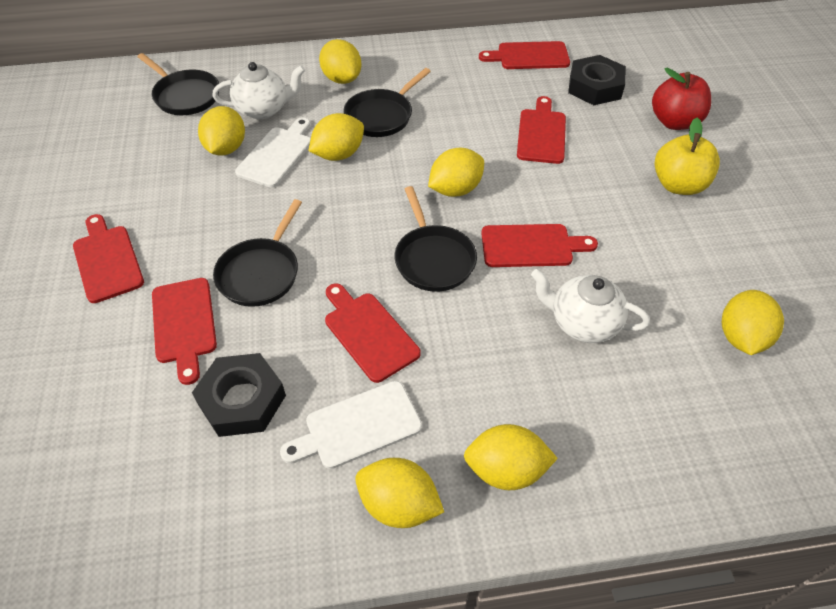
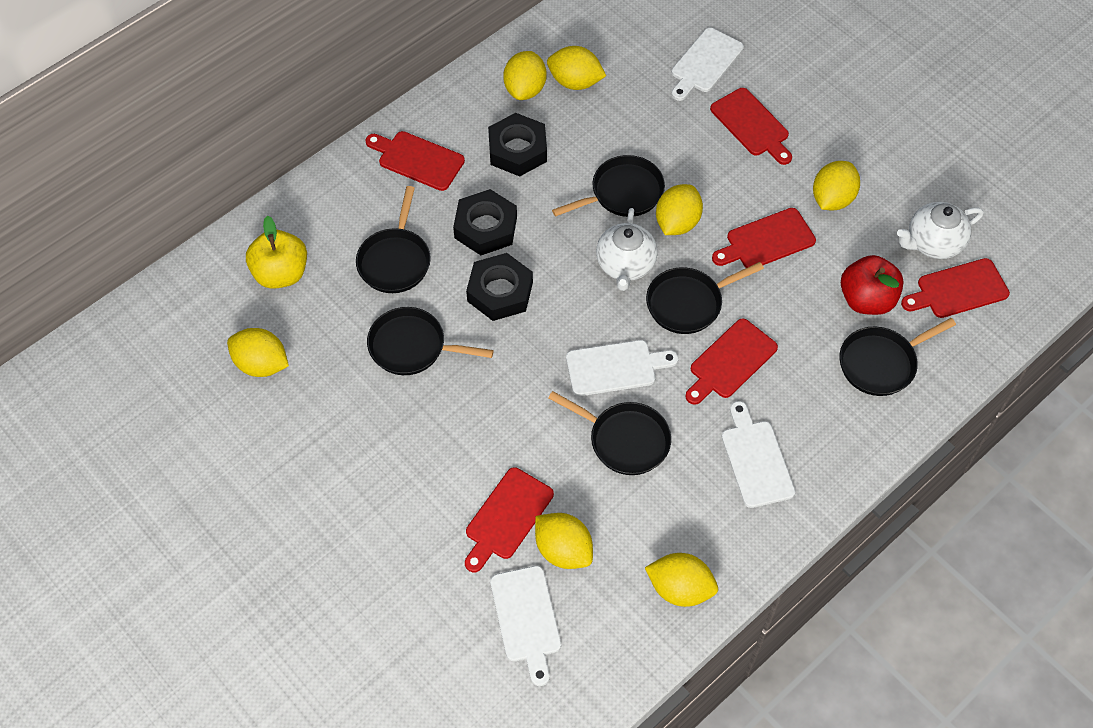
black nut: 2 -> 3
black pan: 4 -> 6
white cutting board: 2 -> 4

